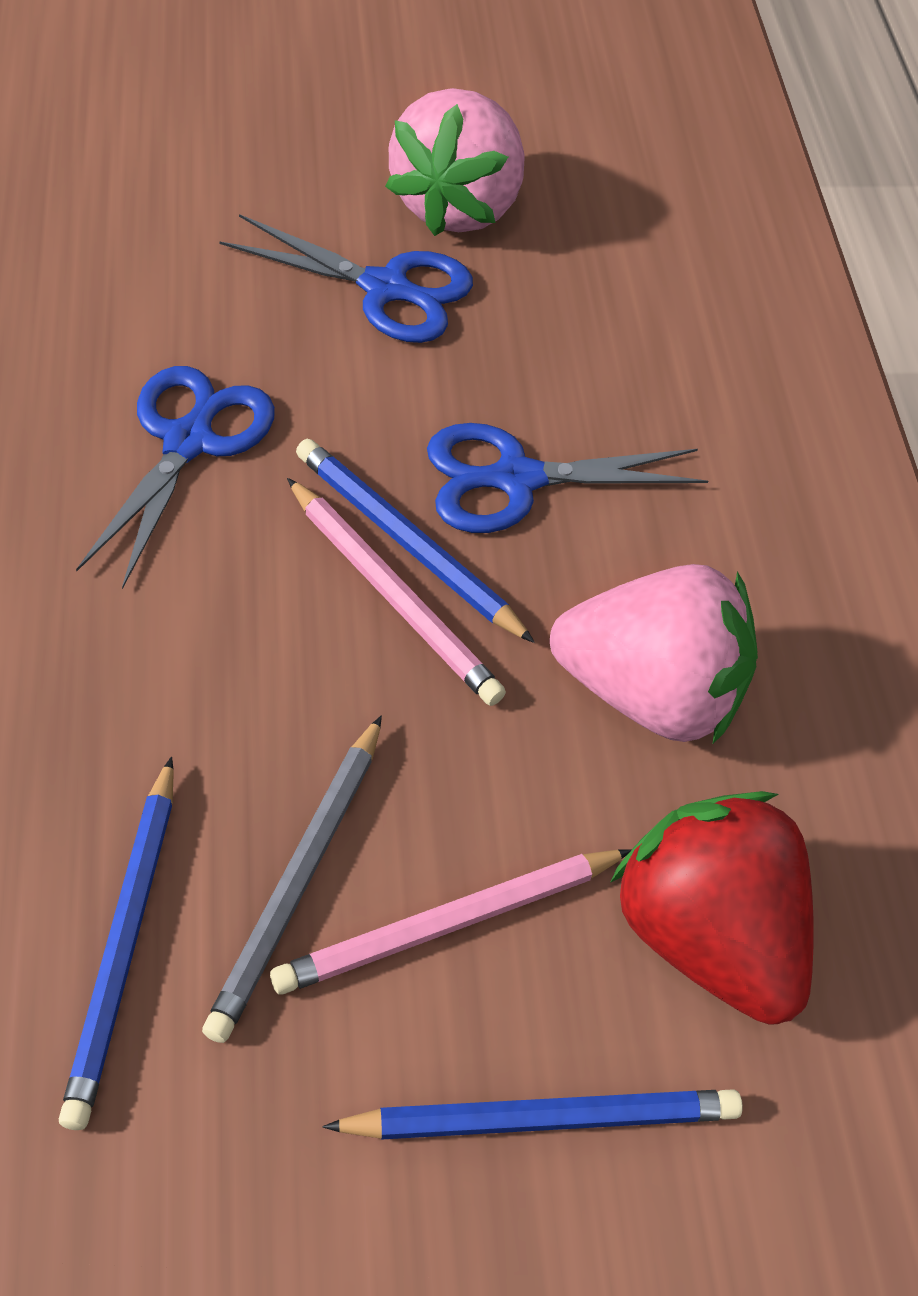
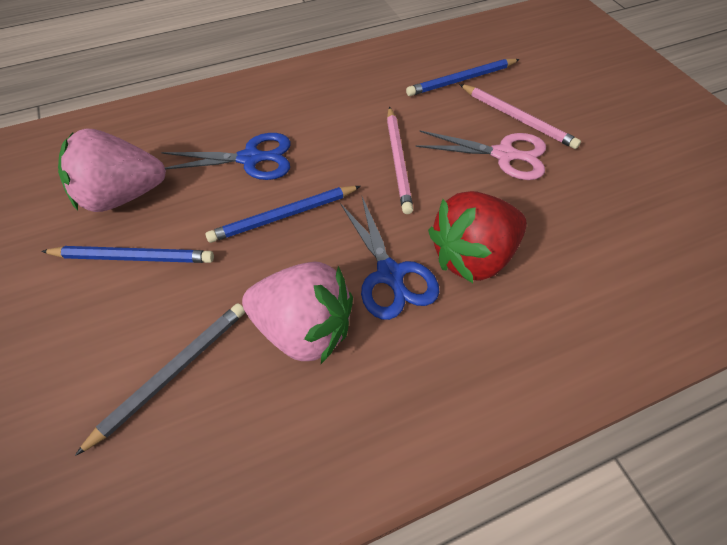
blue scissors: 3 -> 2
pink scissors: 0 -> 1

